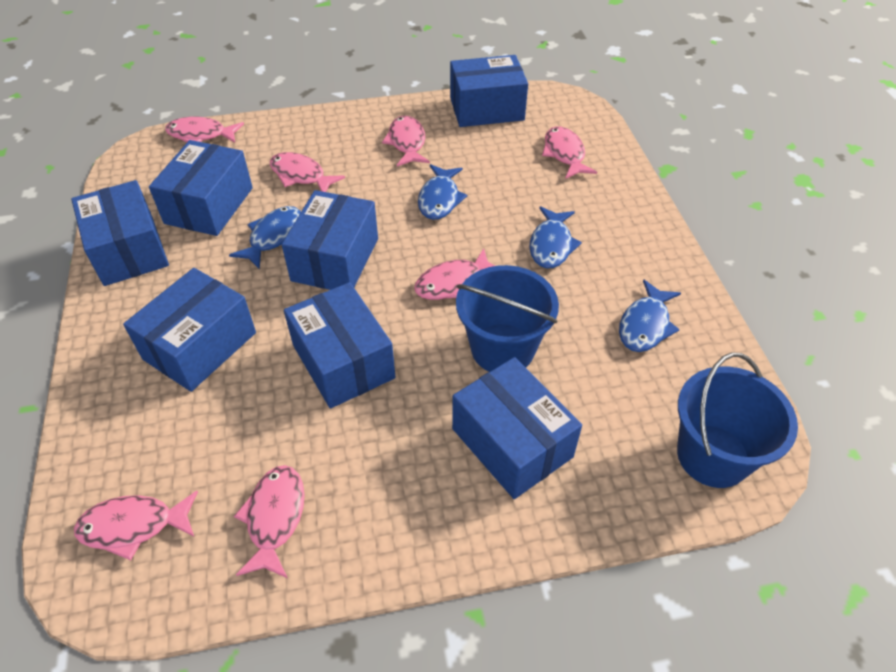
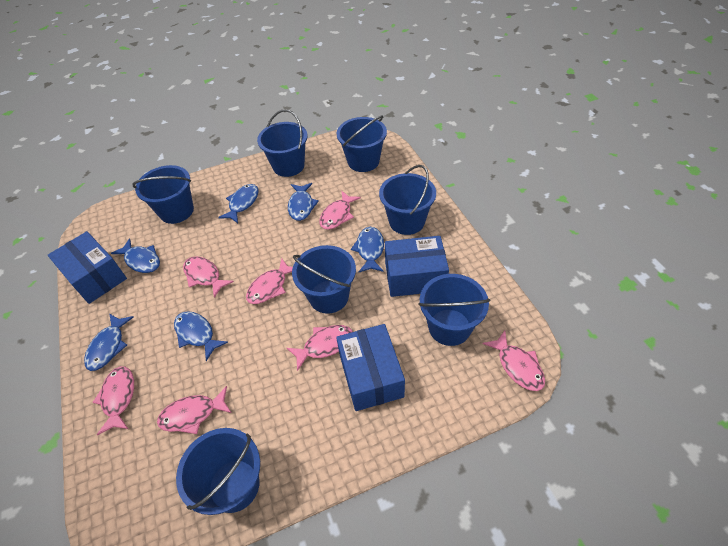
blue box: 7 -> 3
blue bucket: 2 -> 7
blue fish: 4 -> 6

